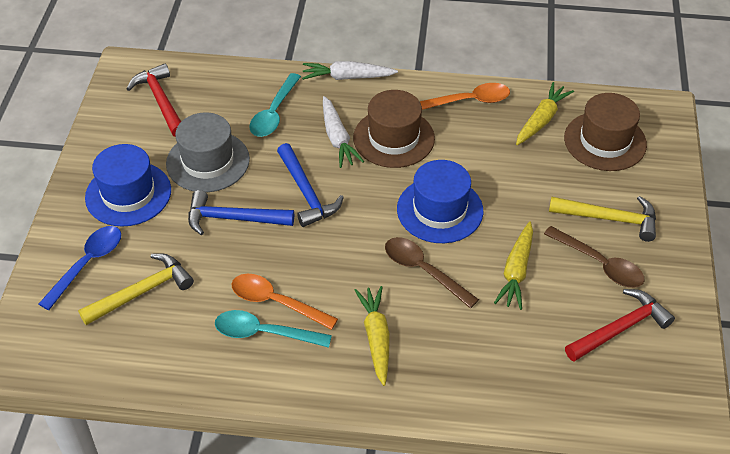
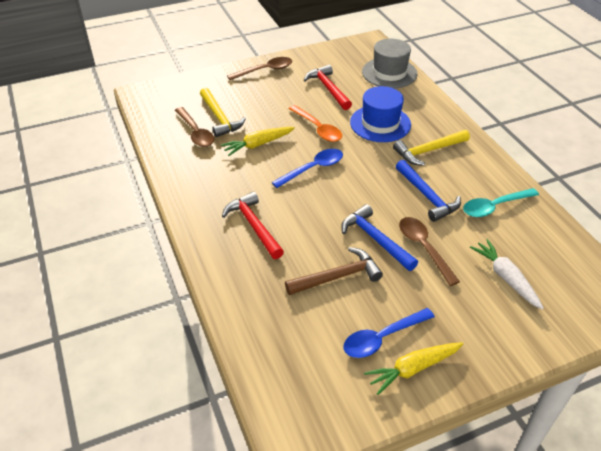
blue hat: 2 -> 1
blue spoon: 1 -> 2
brown hammer: 0 -> 1
brown hat: 2 -> 0
brown spoon: 2 -> 3
orange spoon: 2 -> 1
turquoise spoon: 2 -> 1
white carrot: 2 -> 1
yellow carrot: 3 -> 2

